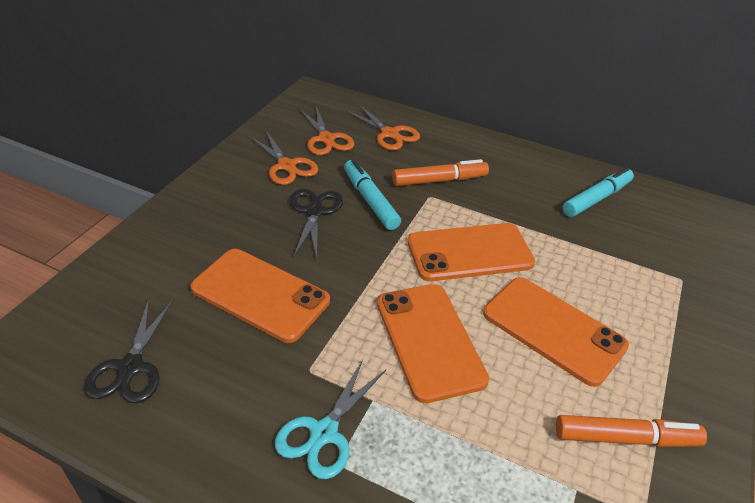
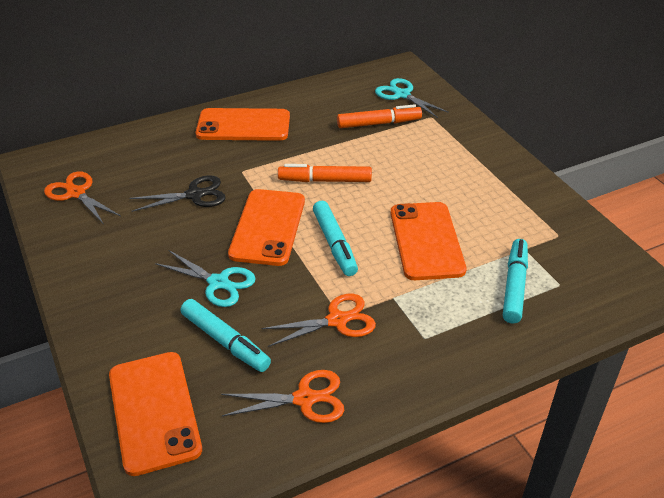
black scissors: 2 -> 1
turquoise marker: 2 -> 3
turquoise scissors: 1 -> 2

